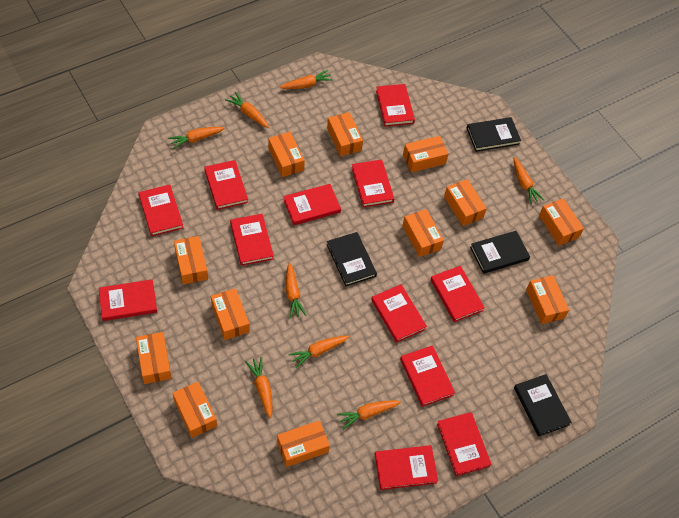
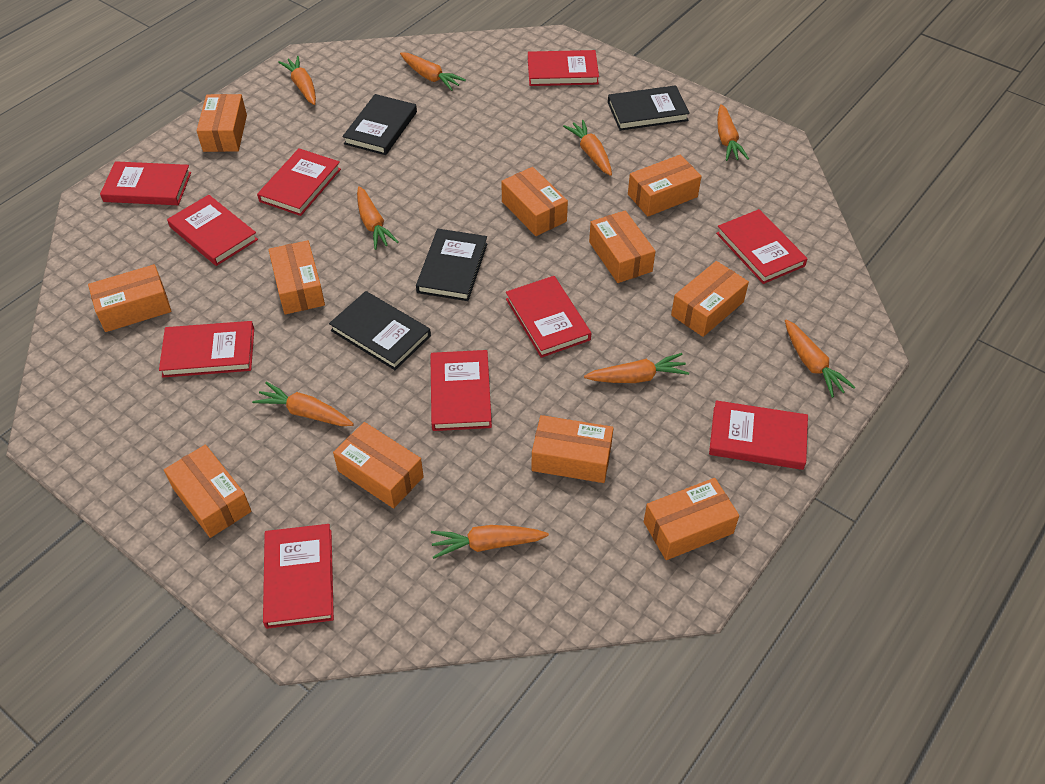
orange box: 12 -> 11
orange carrot: 8 -> 9
red book: 12 -> 10

